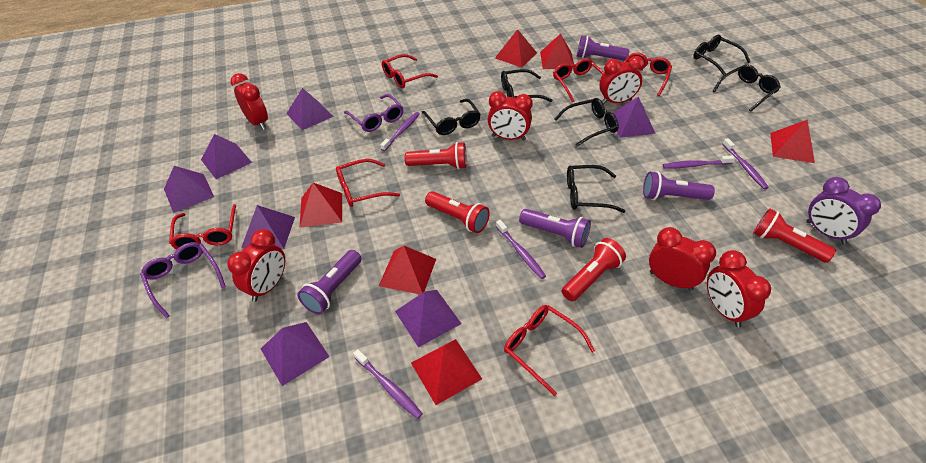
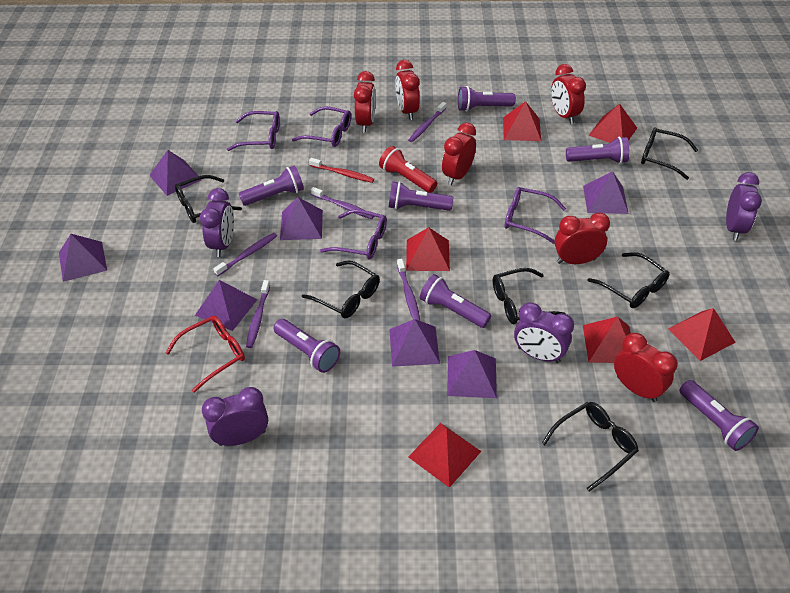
purple clock: 1 -> 4
purple flashlight: 4 -> 7
purple glasses: 2 -> 4
red flashlight: 4 -> 1
red glasses: 6 -> 1
red toothbrush: 0 -> 1

